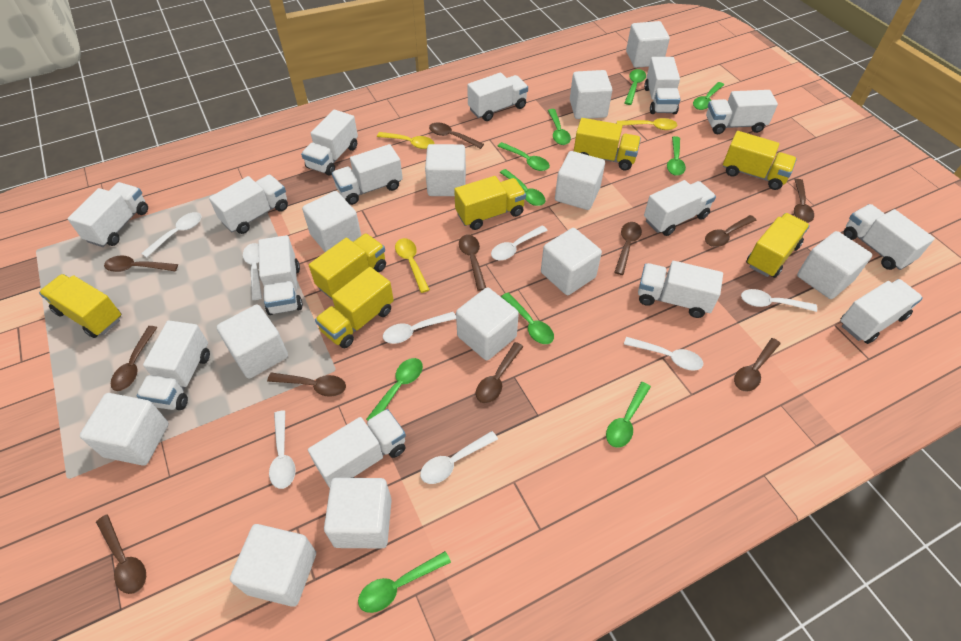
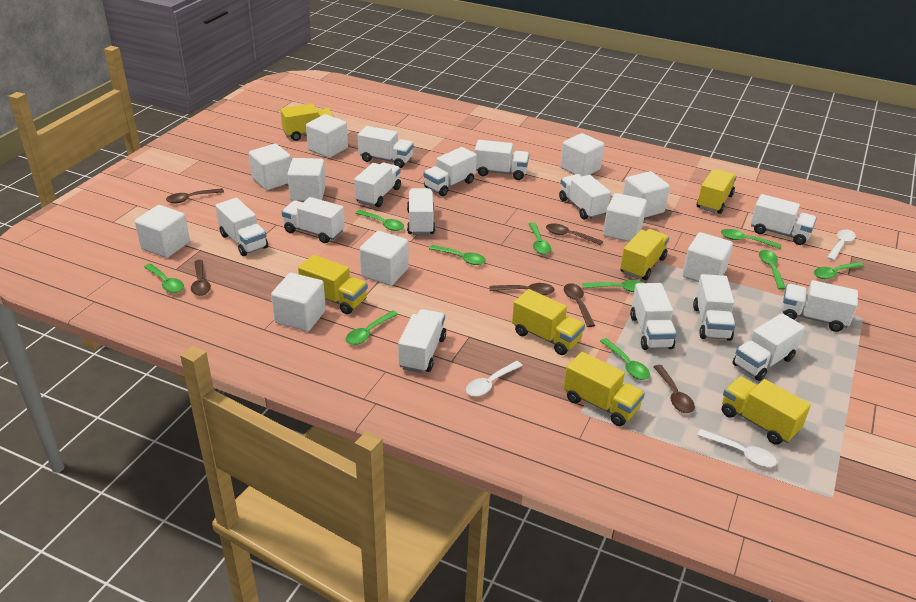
brown spoon: 11 -> 6
white cube: 12 -> 10
white spoon: 8 -> 3
yellow spoon: 3 -> 0

